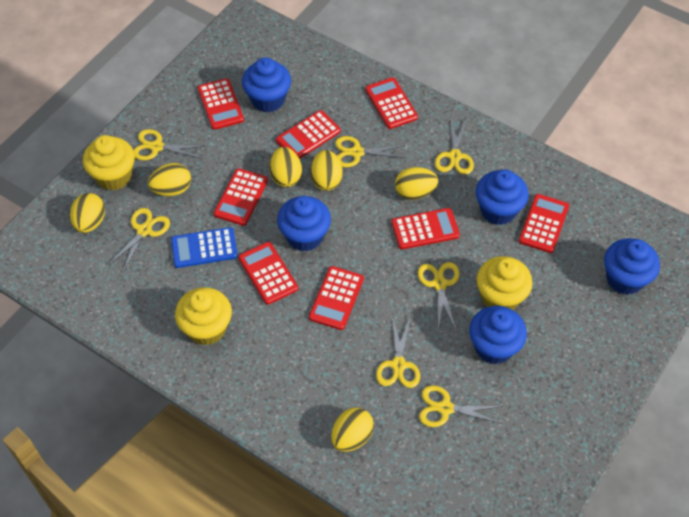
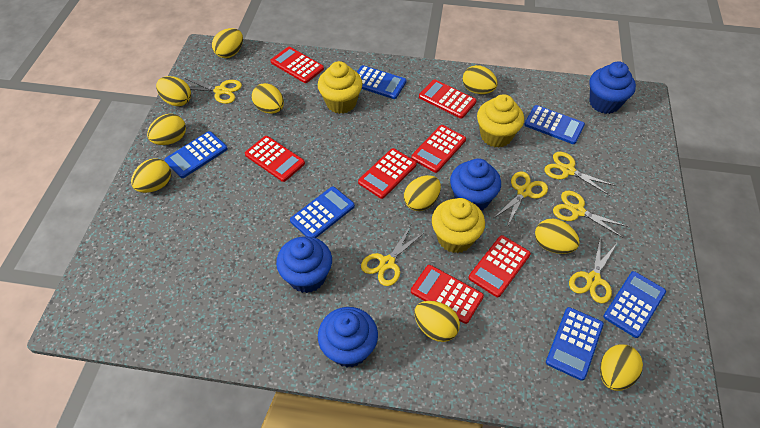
blue calculator: 1 -> 6
blue cupcake: 5 -> 4
red calculator: 8 -> 7
yellow egg: 6 -> 10
yellow scissors: 7 -> 6

